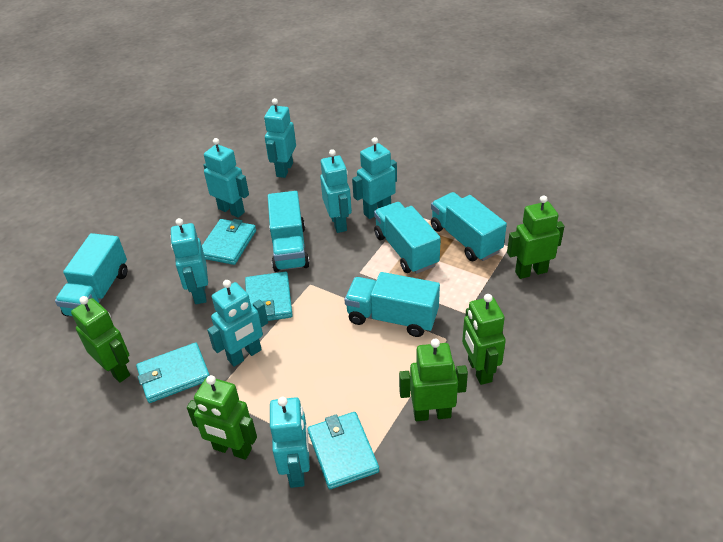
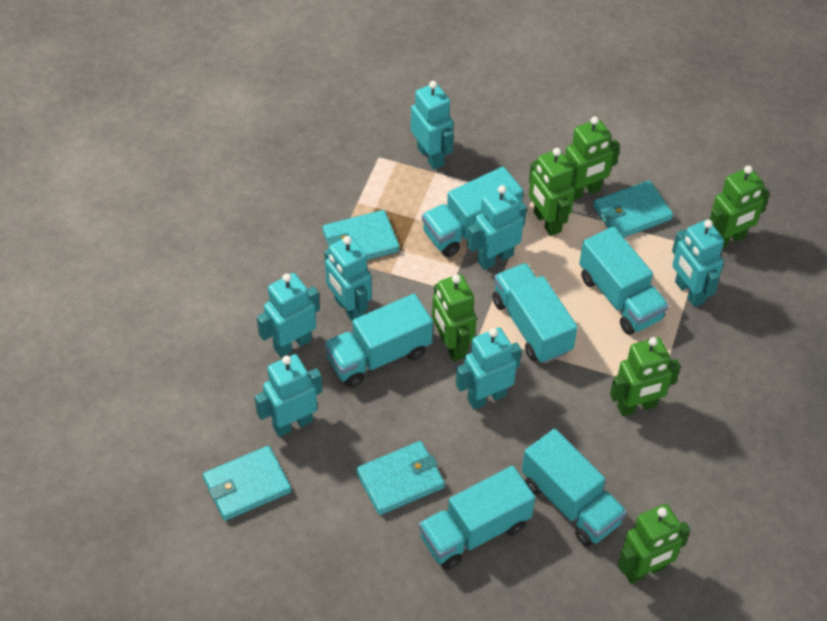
green robot: 5 -> 6
turquoise truck: 5 -> 6

